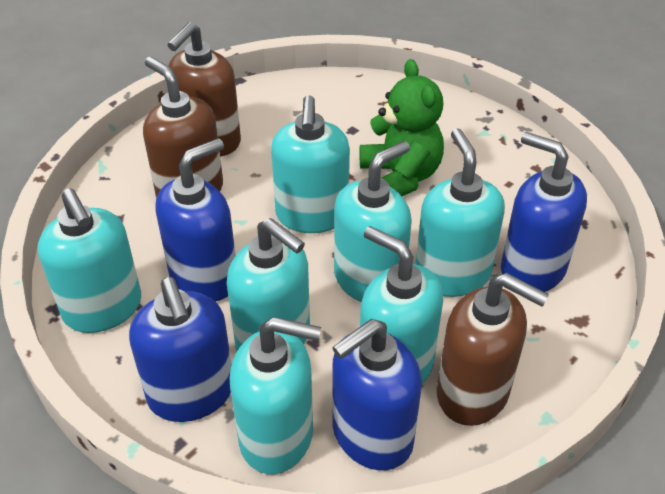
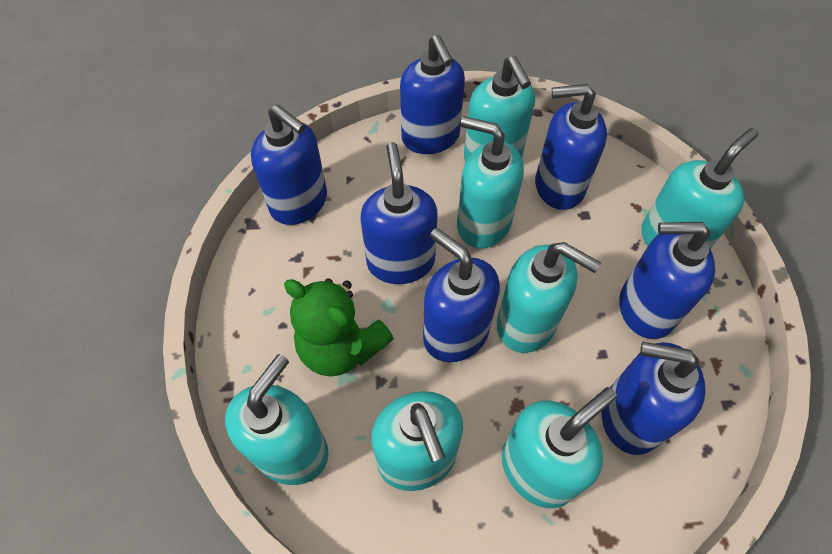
blue soap dispenser: 4 -> 7
brown soap dispenser: 3 -> 0

